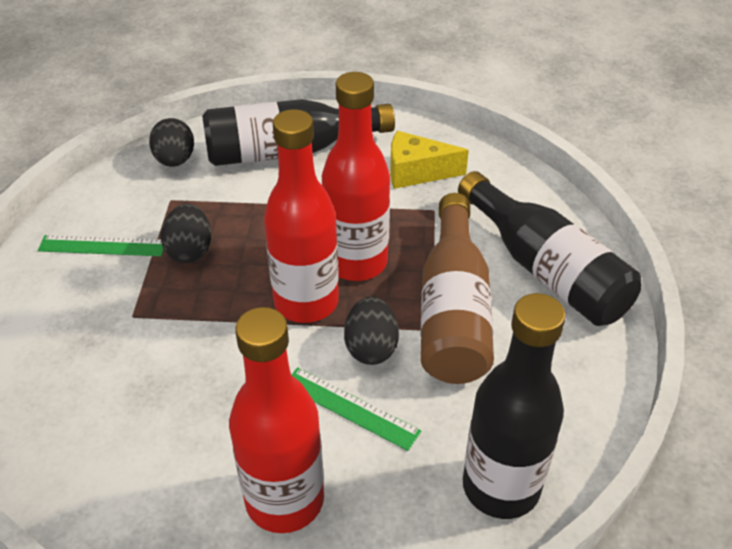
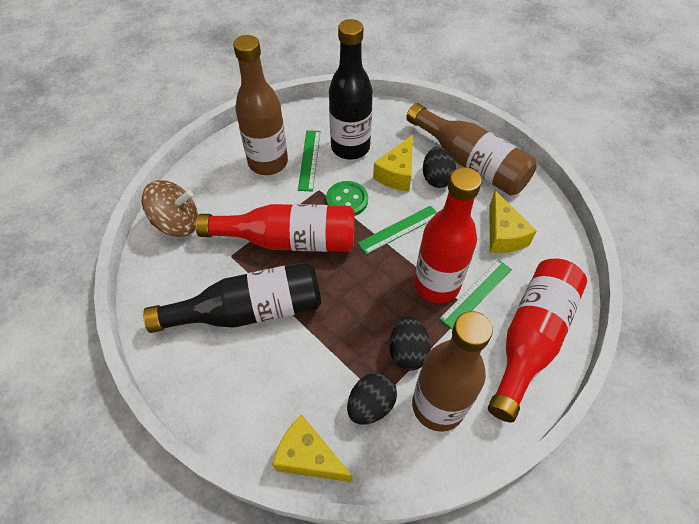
black bottle: 3 -> 2
brown bottle: 1 -> 3
brown spinning top: 0 -> 1
green button: 0 -> 1
green ruler: 2 -> 3
yellow cheese: 1 -> 3

